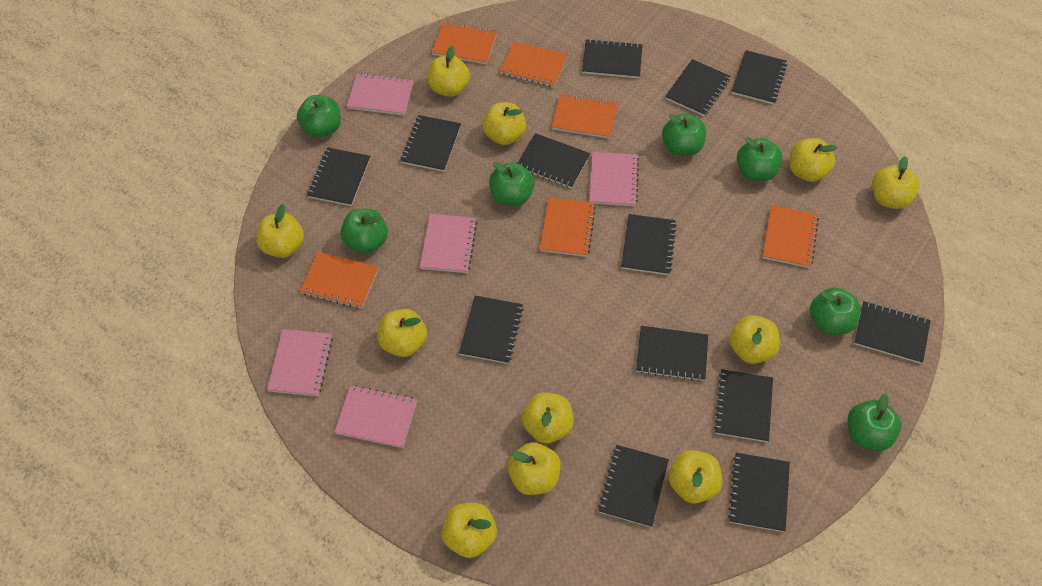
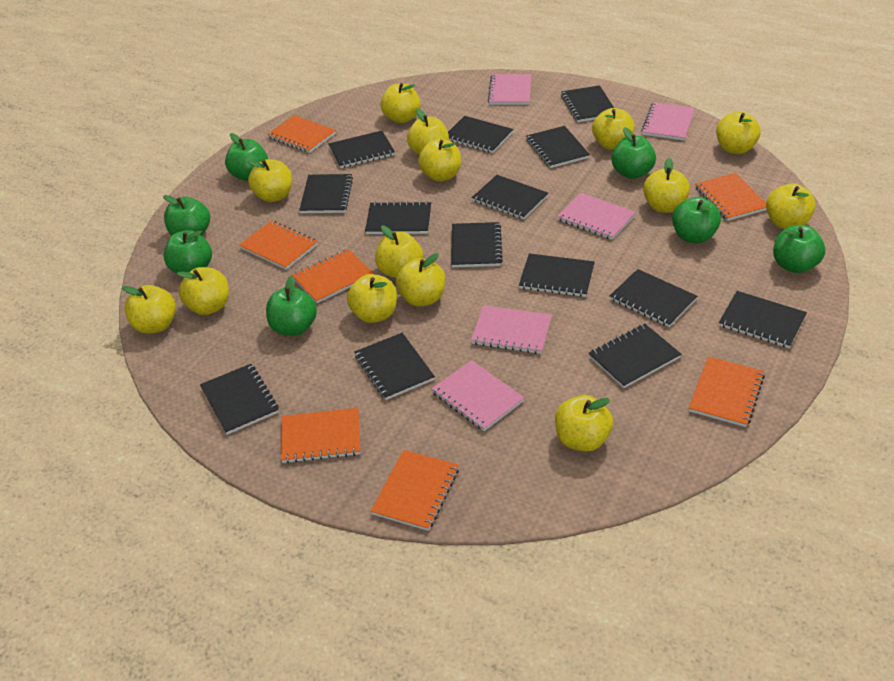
black notebook: 13 -> 14
orange notebook: 6 -> 7
yellow apple: 11 -> 14

